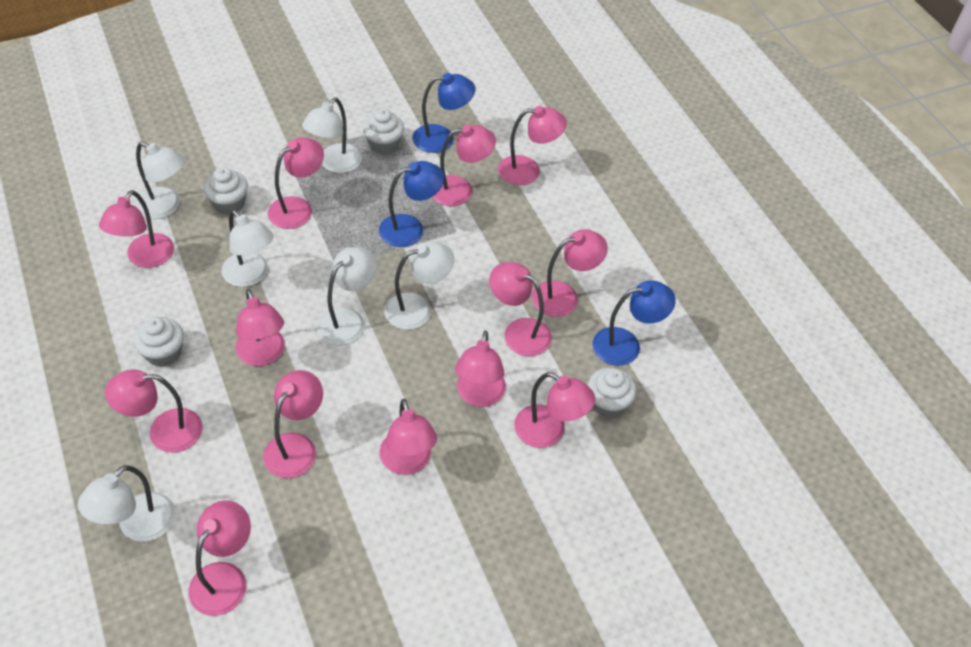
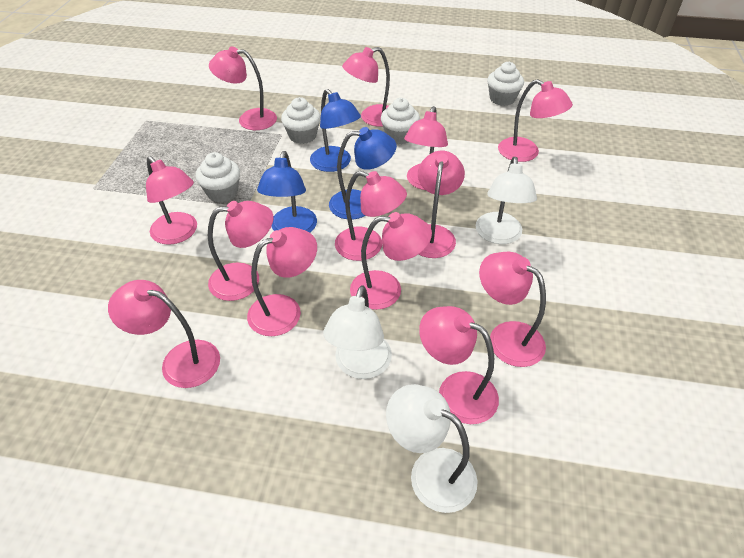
white lamp: 6 -> 3

